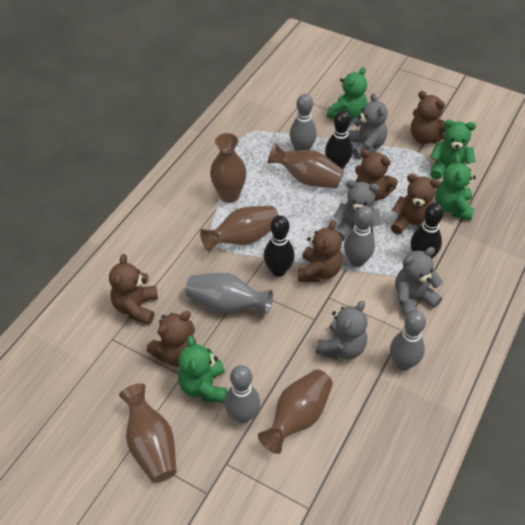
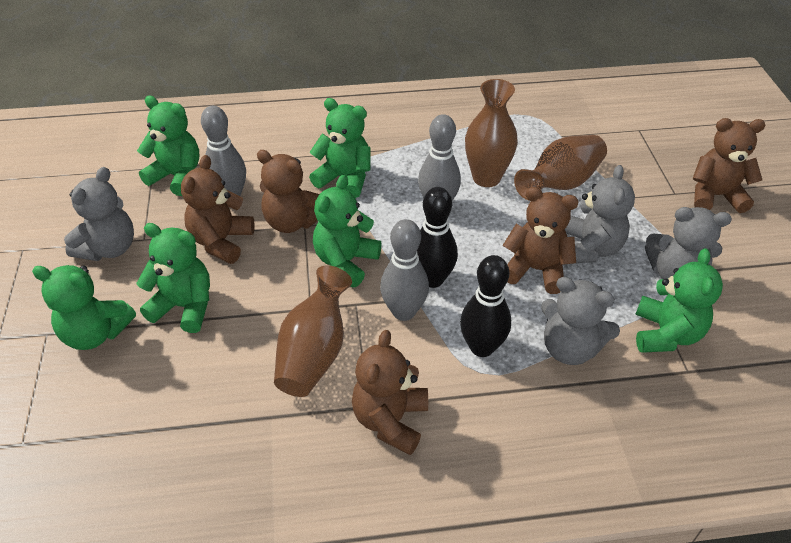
black bowling pin: 3 -> 2
brown teddy bear: 6 -> 5
brown vase: 5 -> 3
green teddy bear: 4 -> 6
grey bowling pin: 4 -> 3
grey vase: 1 -> 0

